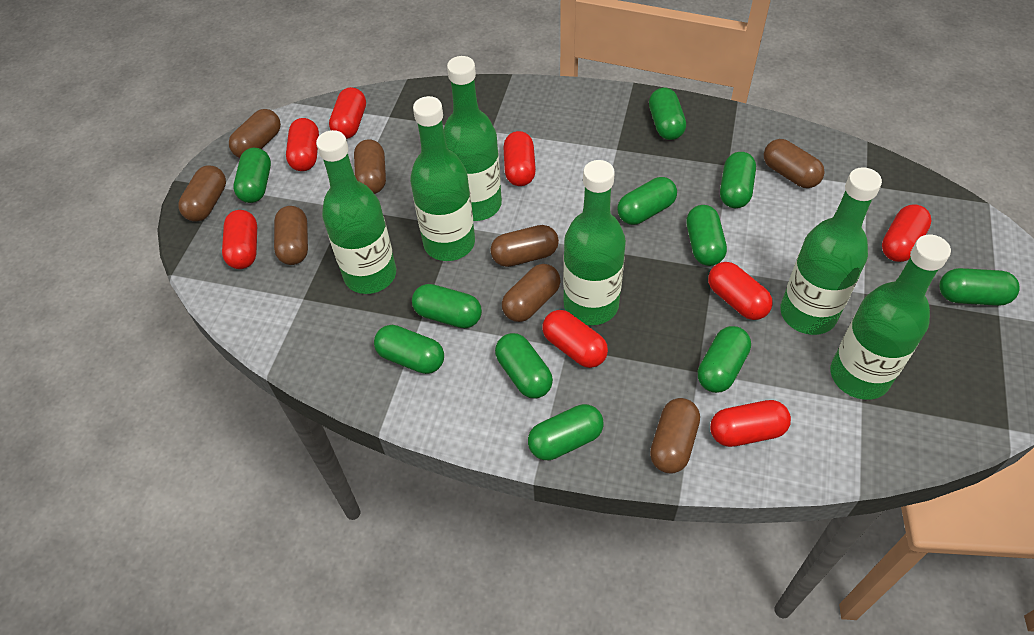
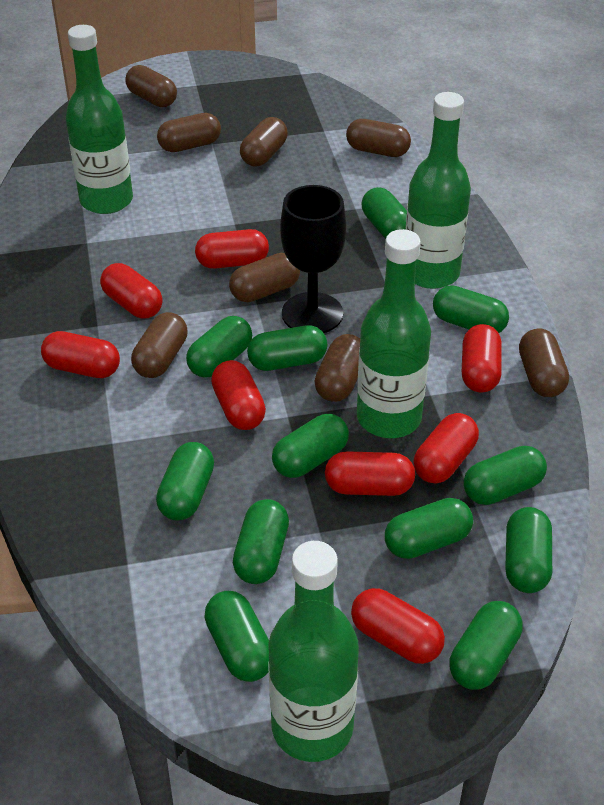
black goblet: 0 -> 1
green bottle: 6 -> 4
green capsule: 11 -> 12

